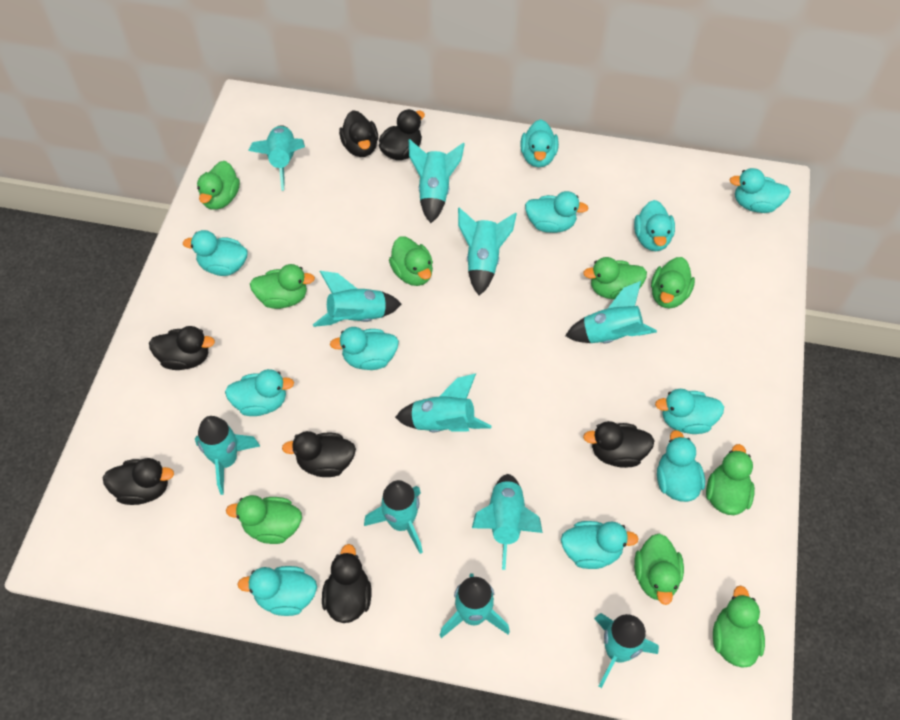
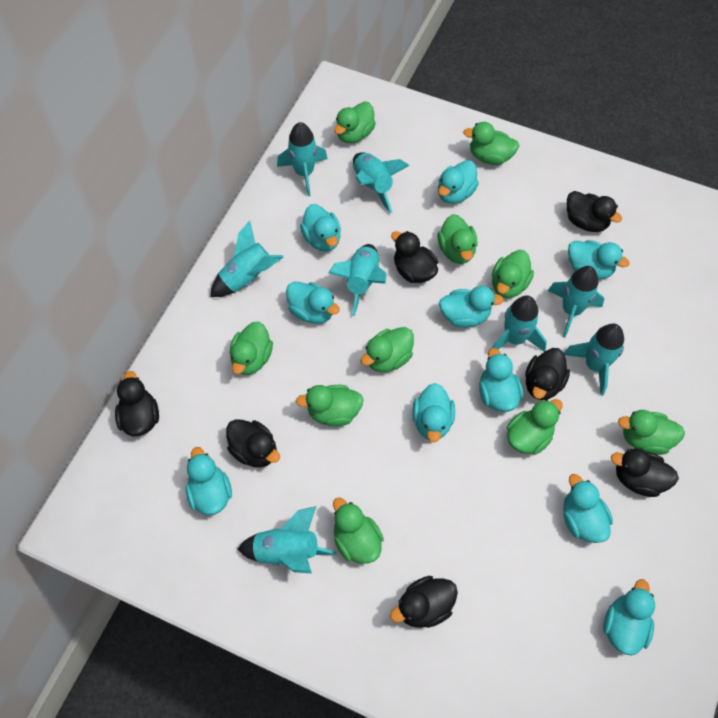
green duck: 9 -> 10
turquoise duck: 11 -> 10
turquoise rocket: 11 -> 8

